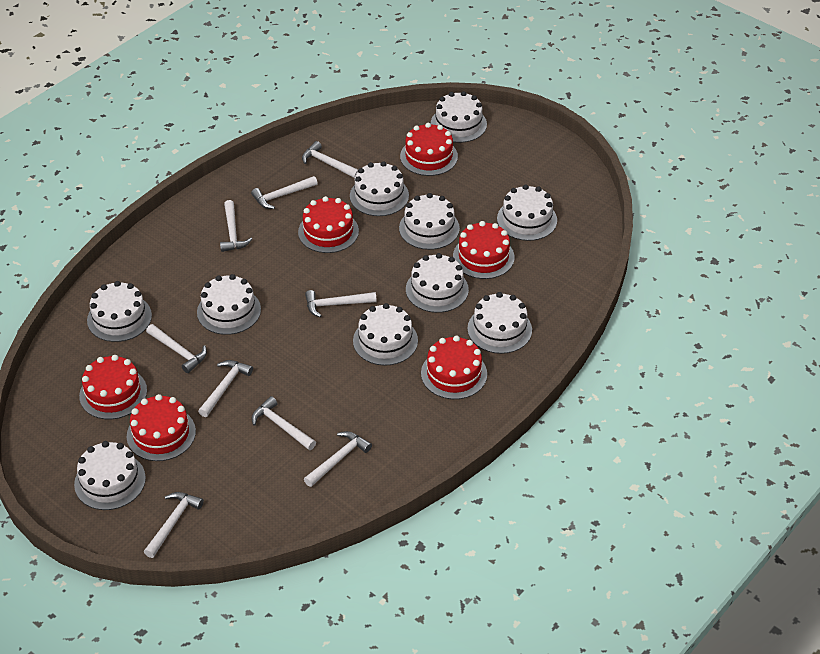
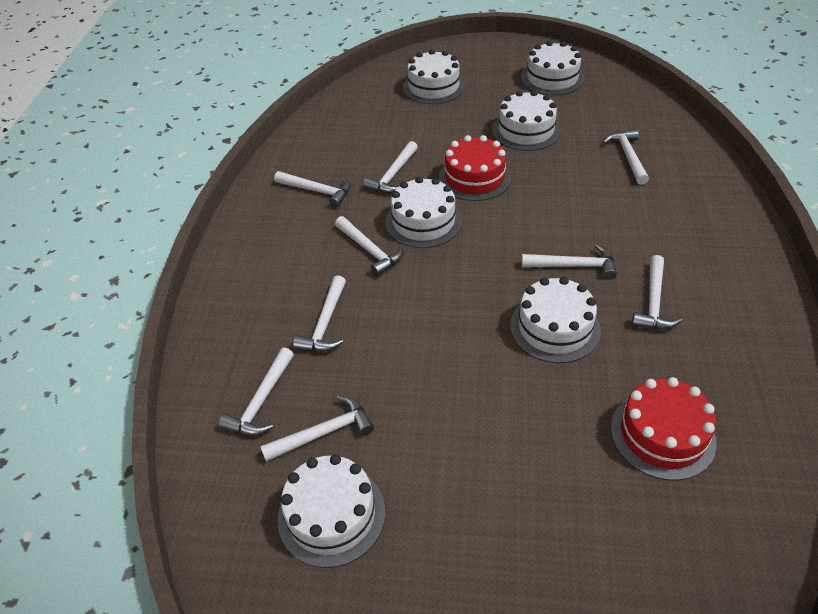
red cake: 6 -> 2
white cake: 10 -> 6

